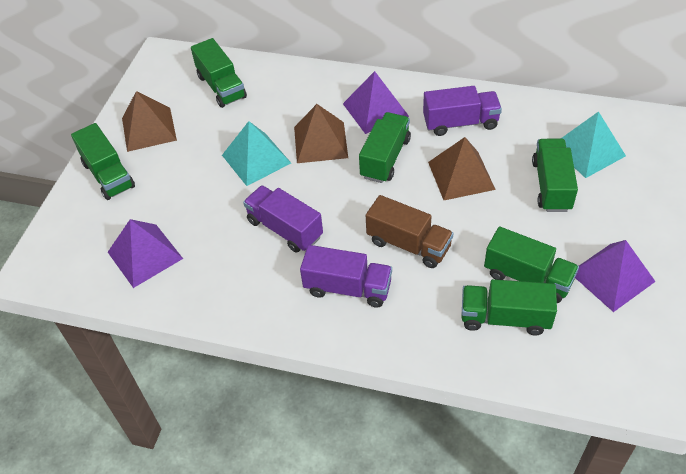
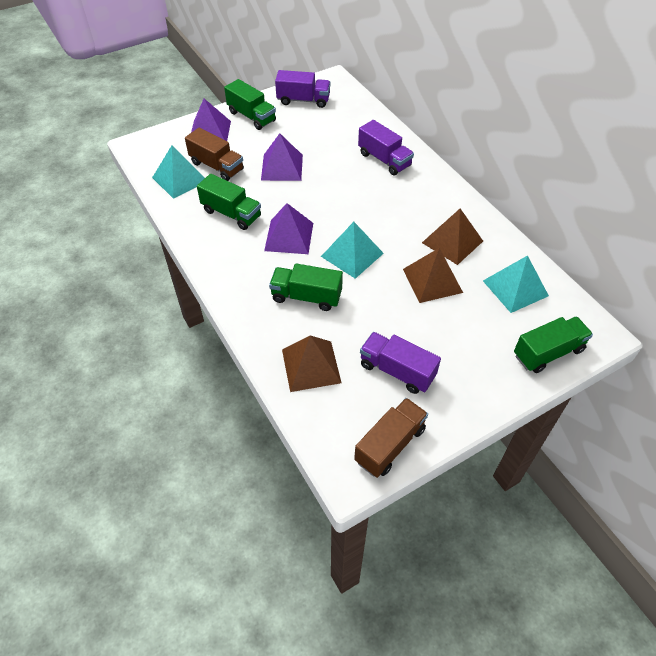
brown truck: 1 -> 2
green truck: 6 -> 4
turquoise pyramid: 2 -> 3

